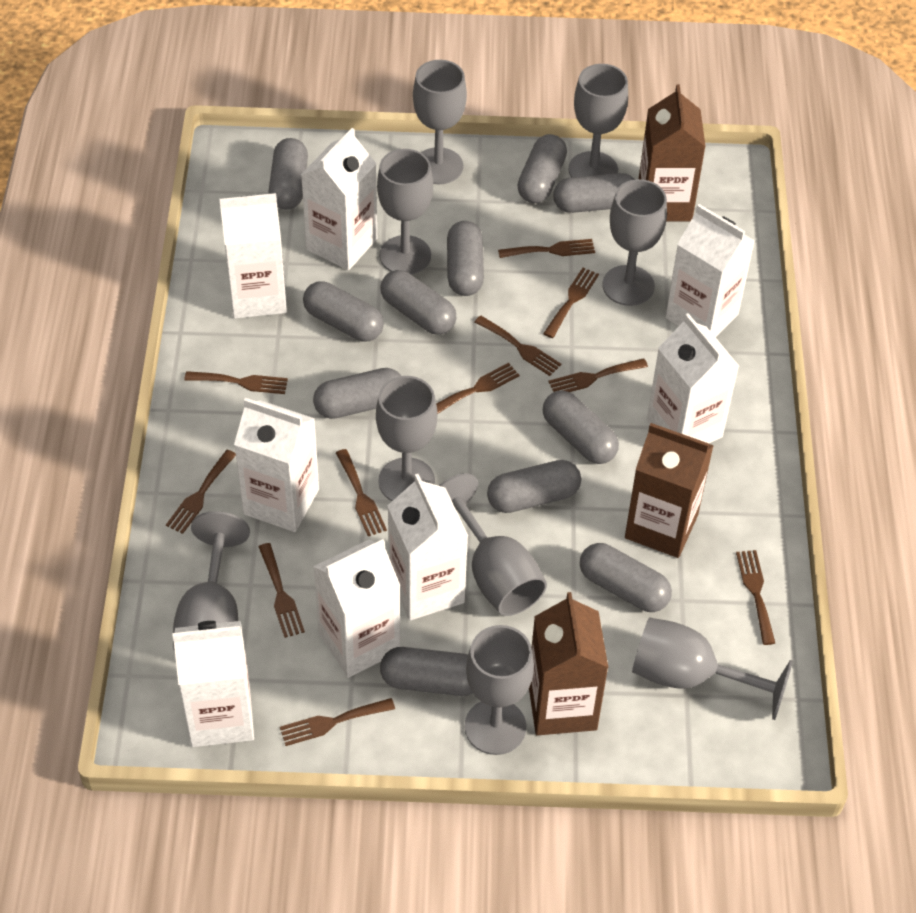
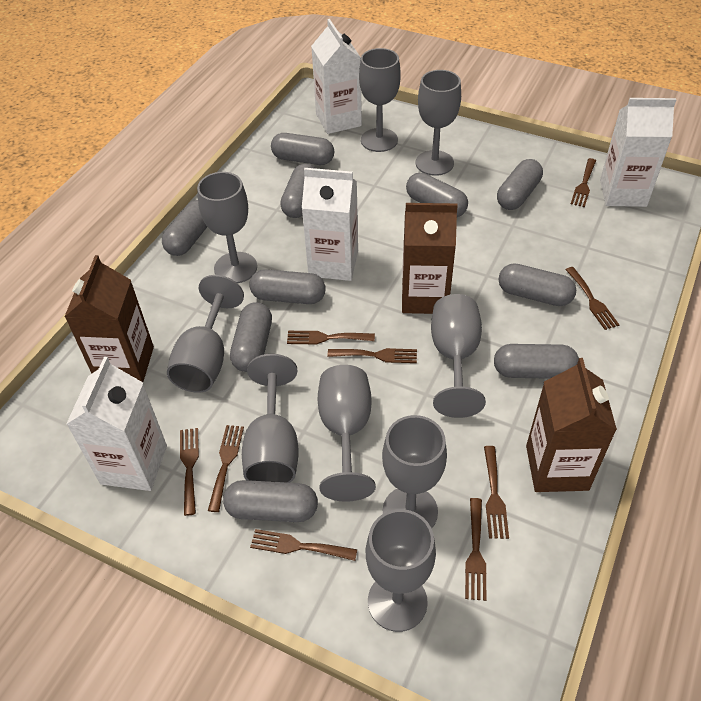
brown fork: 11 -> 9
grey capsule: 11 -> 10
white carton: 8 -> 4

